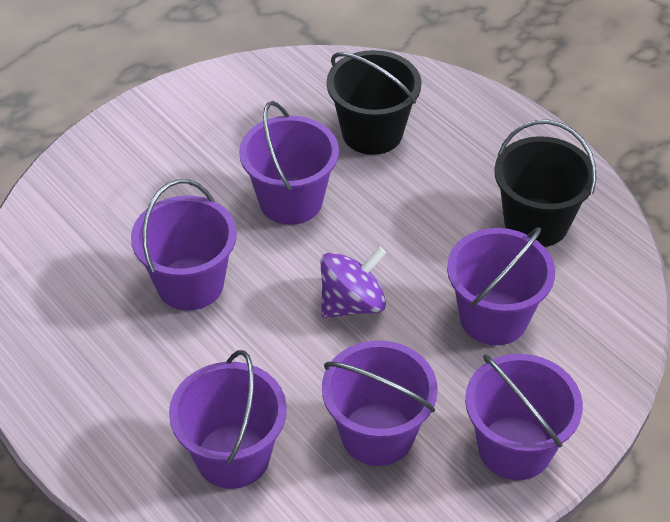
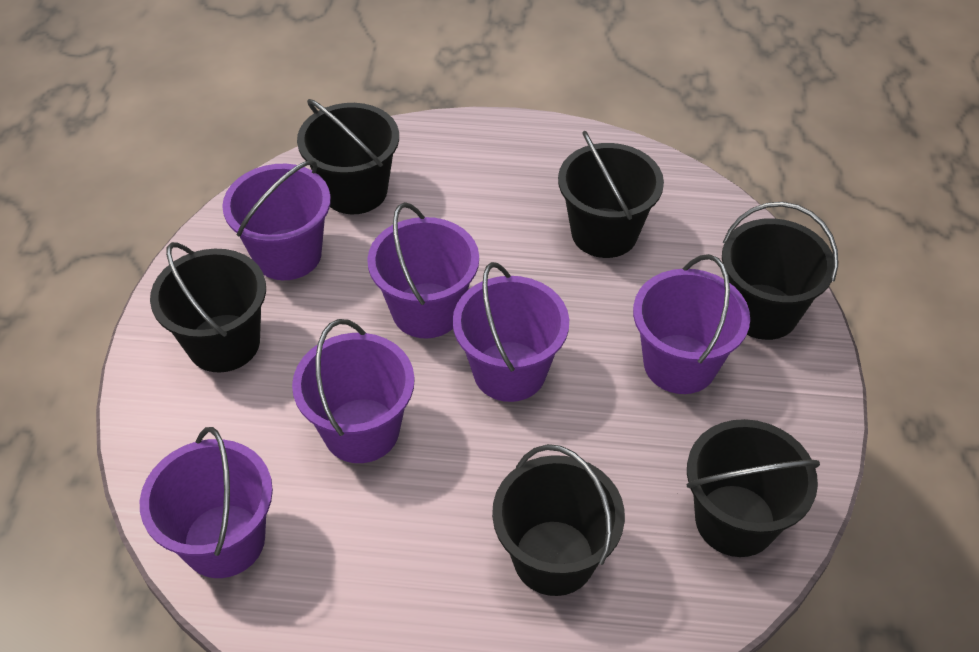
black bucket: 2 -> 6
purple spinning top: 1 -> 0

